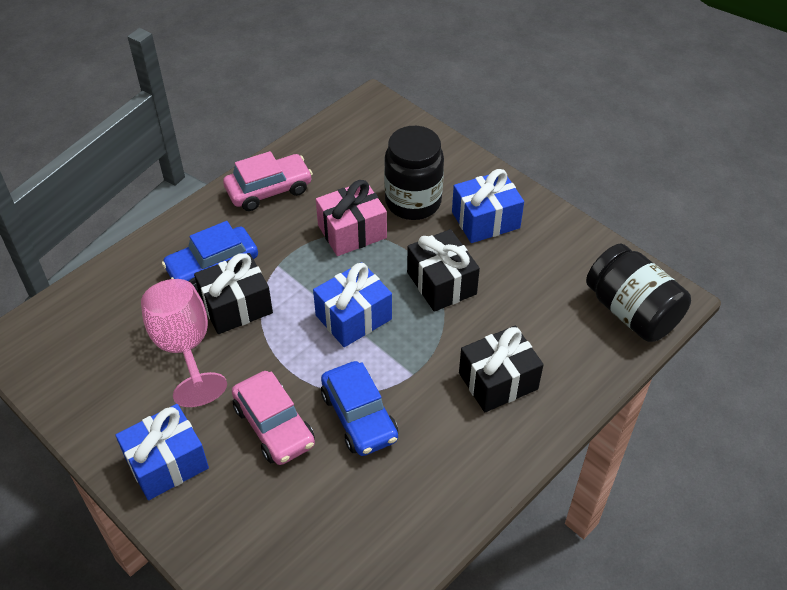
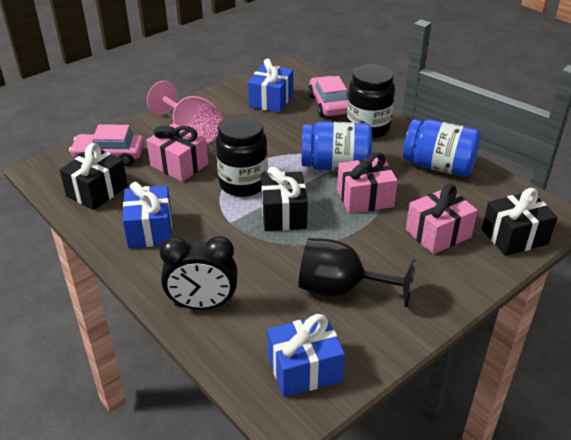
black clock: 0 -> 1
black goblet: 0 -> 1
blue car: 2 -> 0
blue jar: 0 -> 2
pink gift: 1 -> 3

